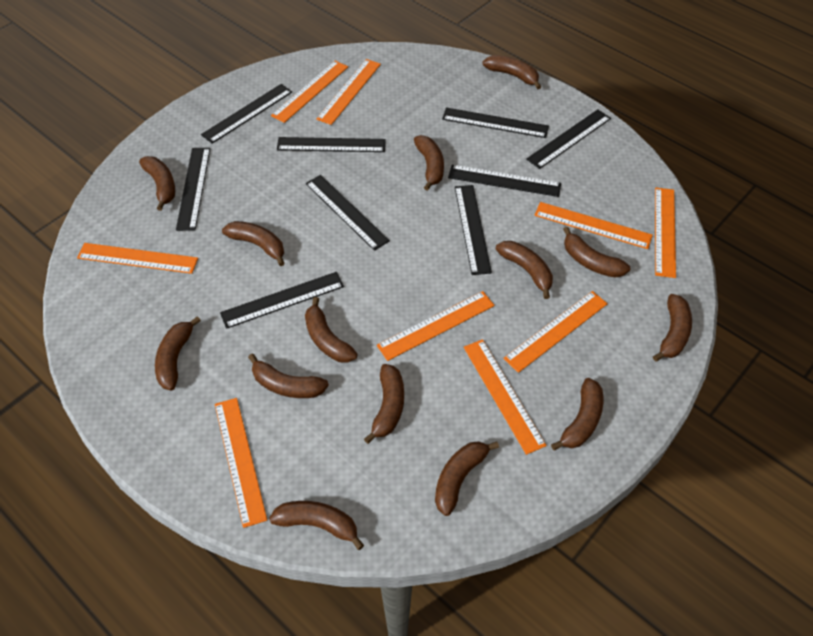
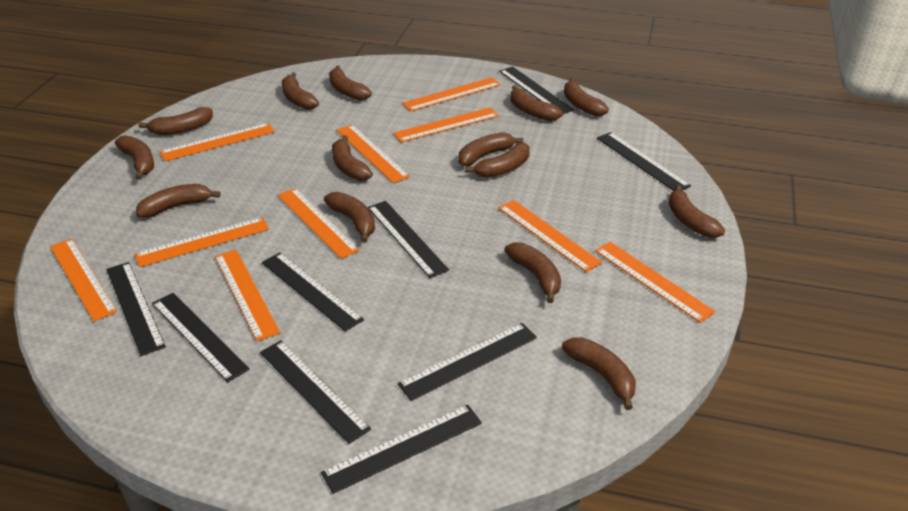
orange ruler: 9 -> 10

